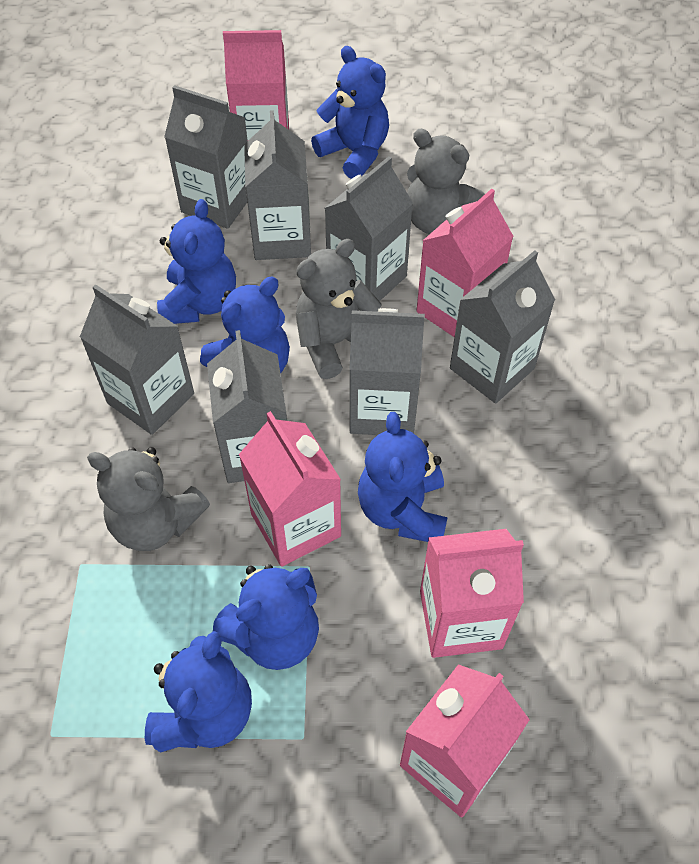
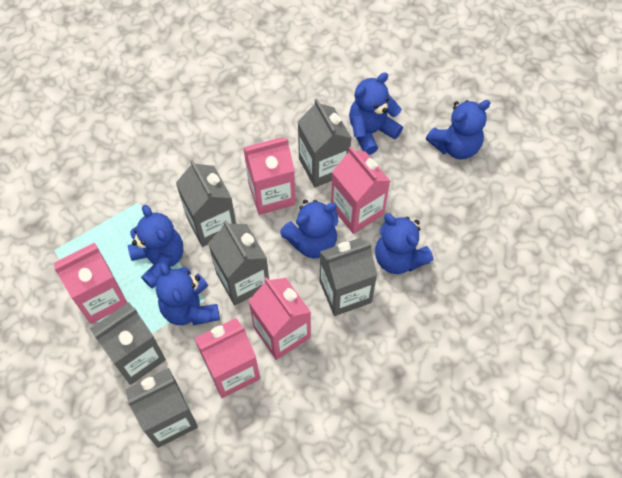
grey carton: 7 -> 6
grey teddy bear: 3 -> 0

